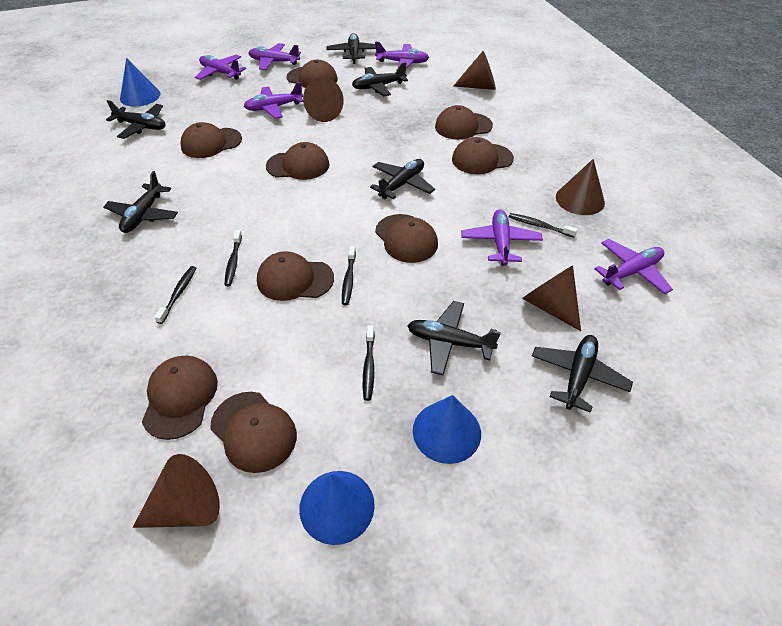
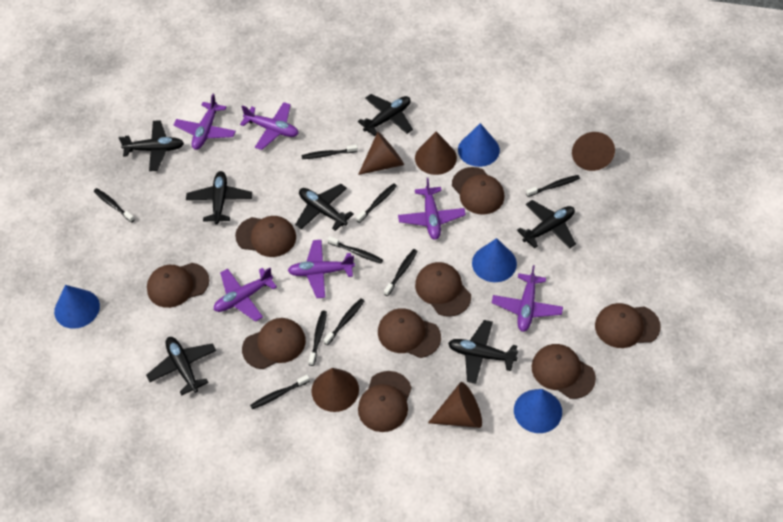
black toothbrush: 5 -> 9
blue cone: 3 -> 4

